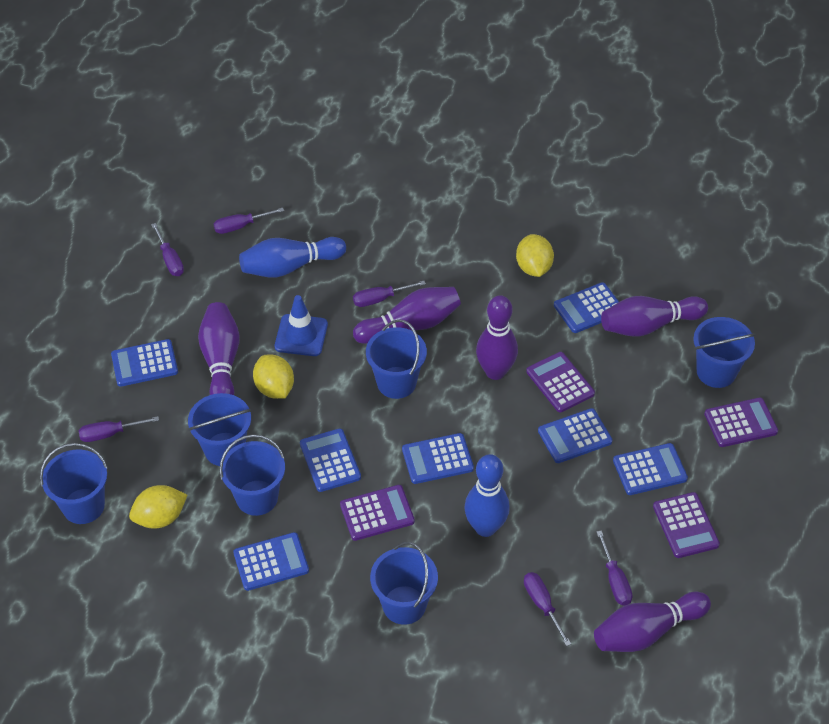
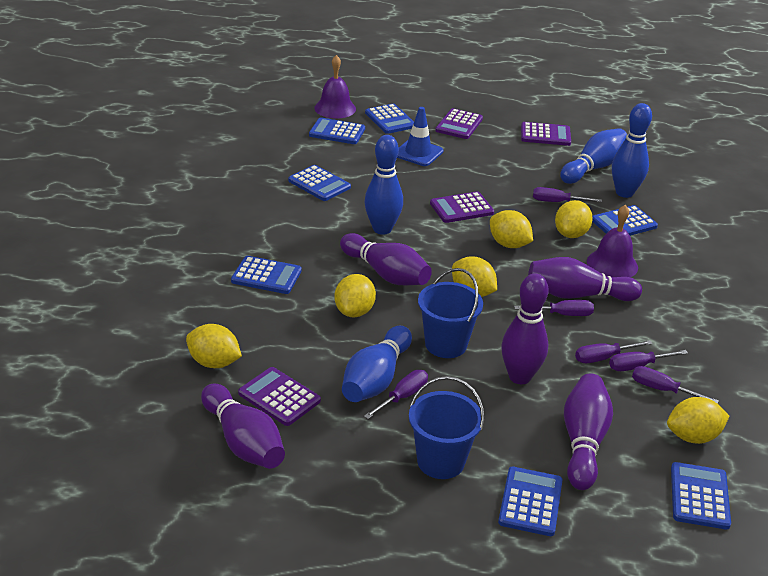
blue bowling pin: 2 -> 4
blue bucket: 6 -> 2
purple bell: 0 -> 2
yellow lemon: 3 -> 6

